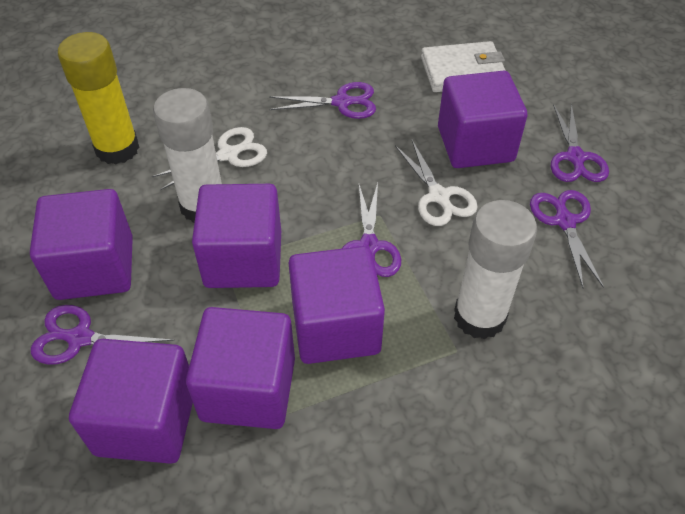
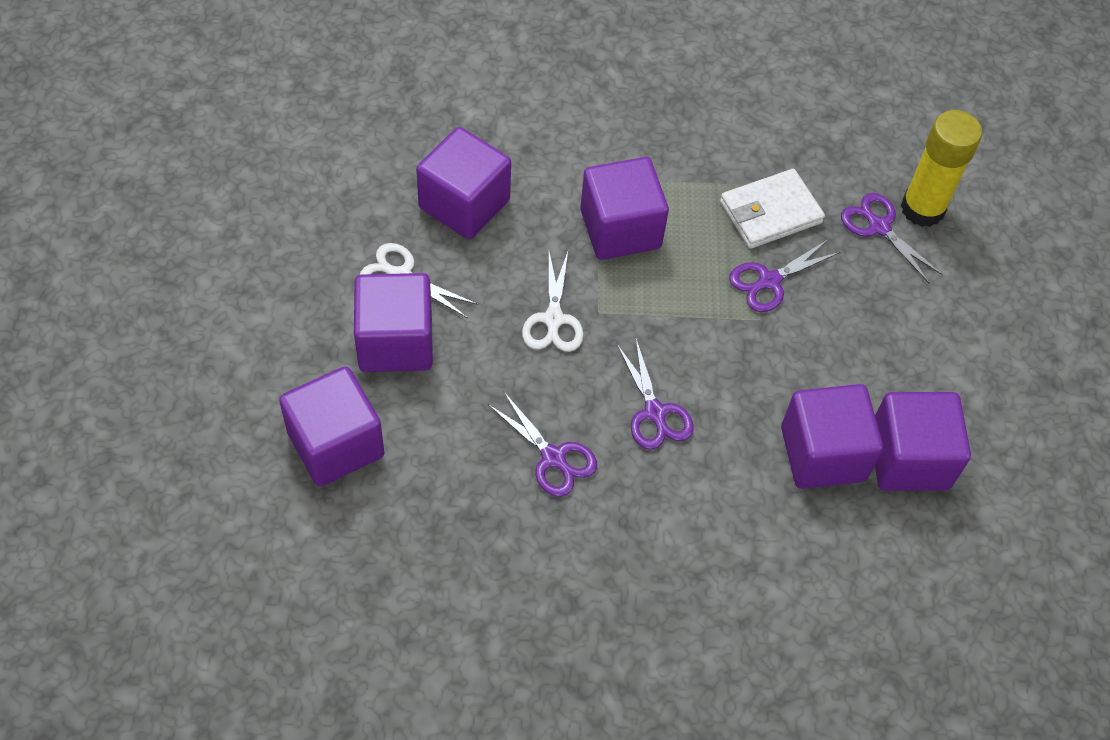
purple scissors: 5 -> 4
white glue stick: 2 -> 0

